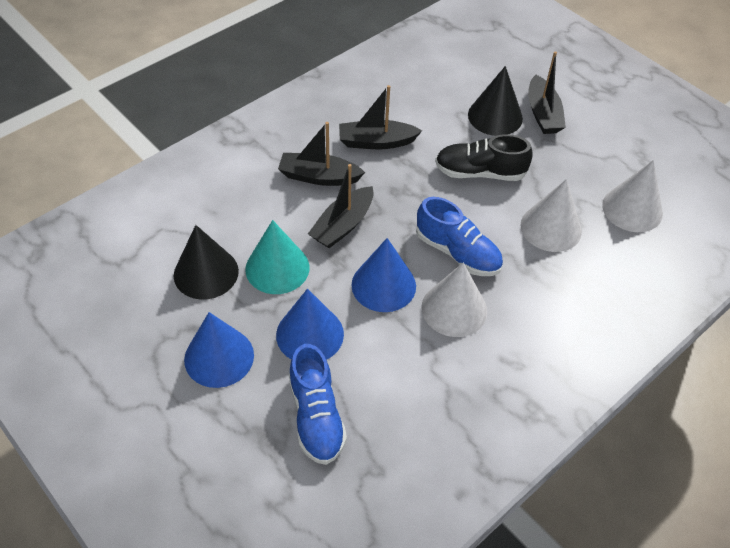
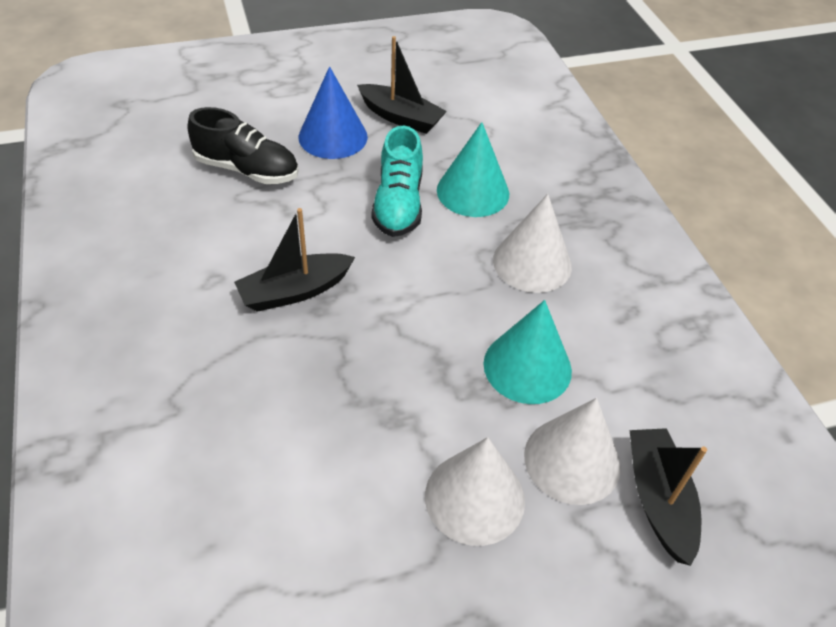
black boat: 4 -> 3
black cone: 2 -> 0
blue cone: 3 -> 1
blue shoe: 2 -> 0
turquoise cone: 1 -> 2
turquoise shoe: 0 -> 1

